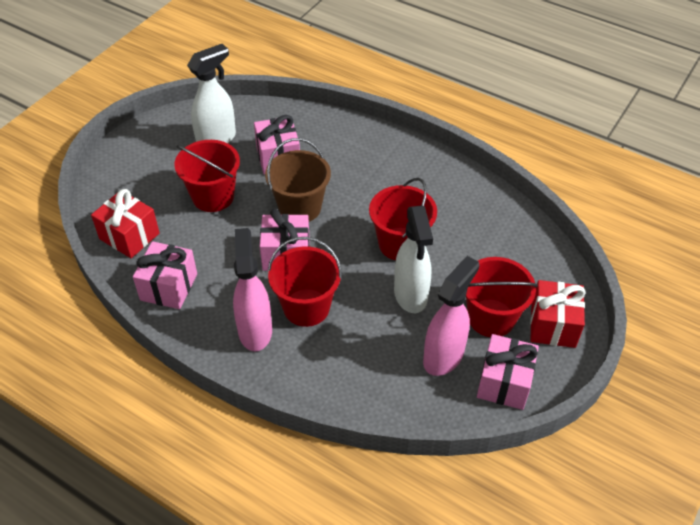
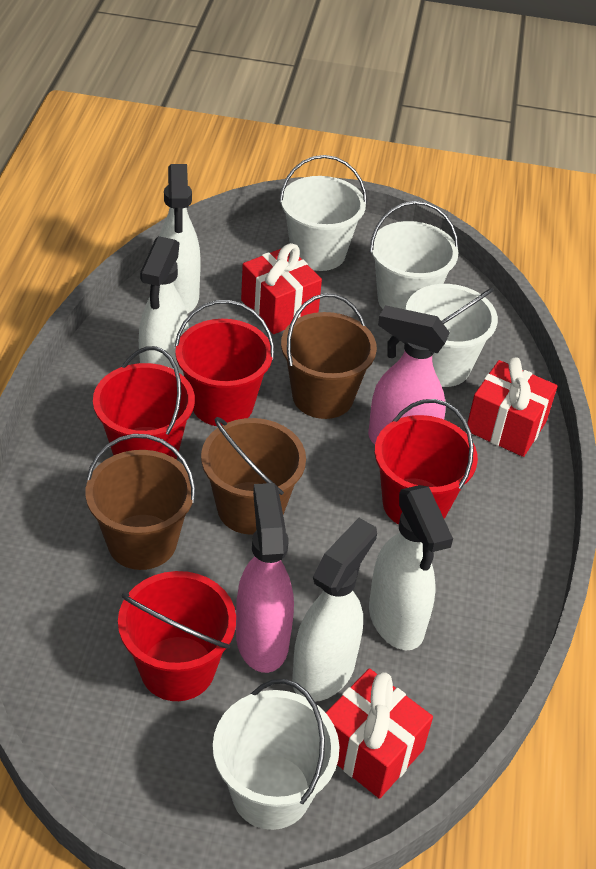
brown bucket: 1 -> 3
pink gift: 4 -> 0
red gift: 2 -> 3
white bucket: 0 -> 4
white spray bottle: 2 -> 4

